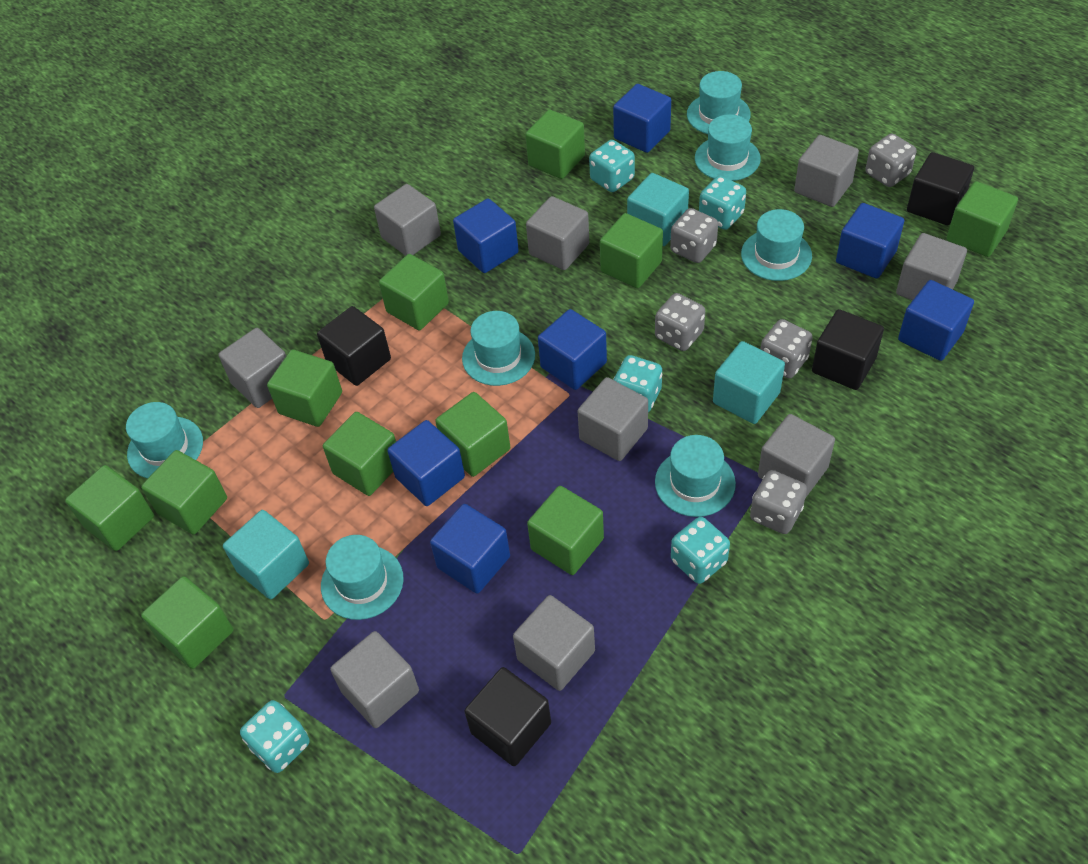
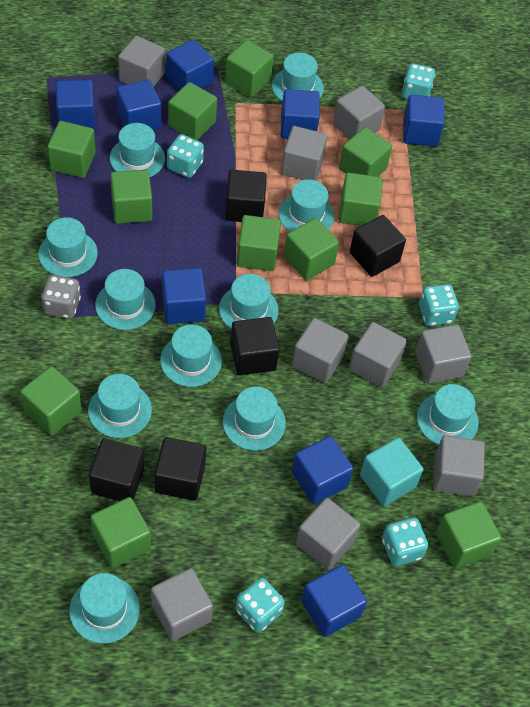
black cube: 4 -> 5
blue cube: 7 -> 8
grey dice: 5 -> 1
turquoise cube: 3 -> 1
turquoise hat: 7 -> 11

